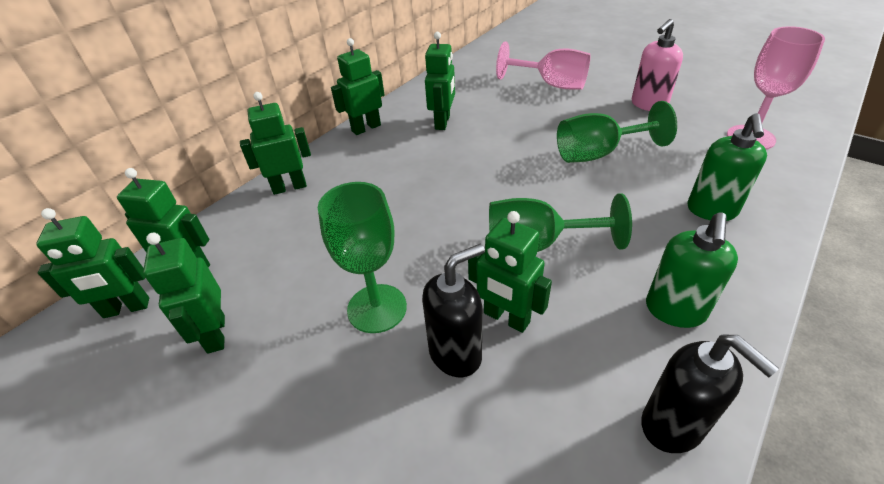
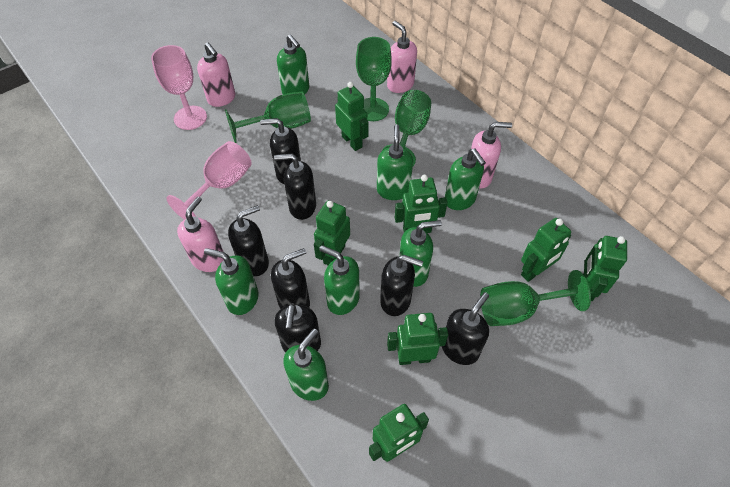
black soap dispenser: 2 -> 7
green goblet: 3 -> 4
green soap dispenser: 2 -> 7
pink soap dispenser: 1 -> 4

